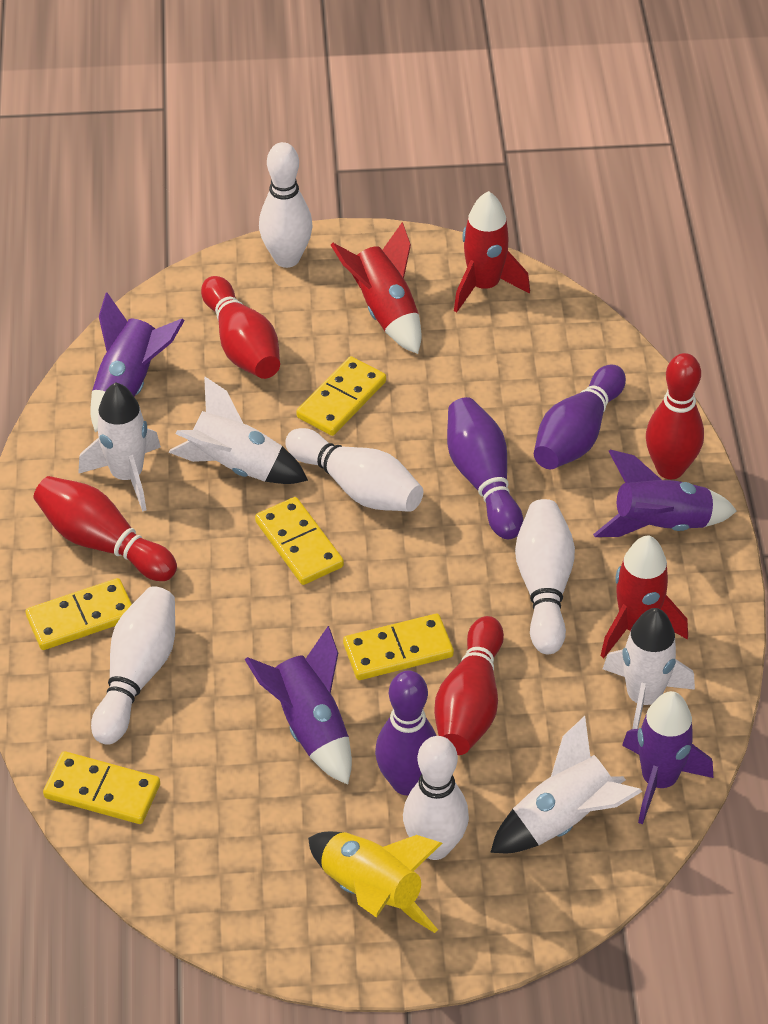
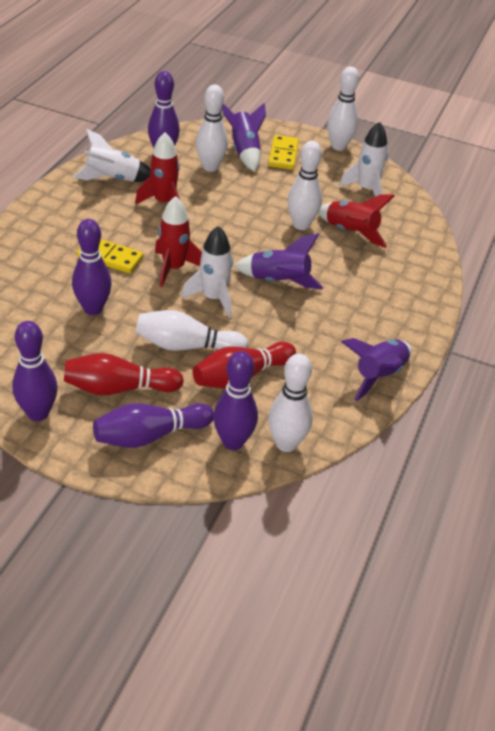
purple bowling pin: 3 -> 5
purple rocket: 4 -> 3
red bowling pin: 4 -> 2
white rocket: 4 -> 3
yellow domino: 5 -> 2
yellow rocket: 1 -> 0

